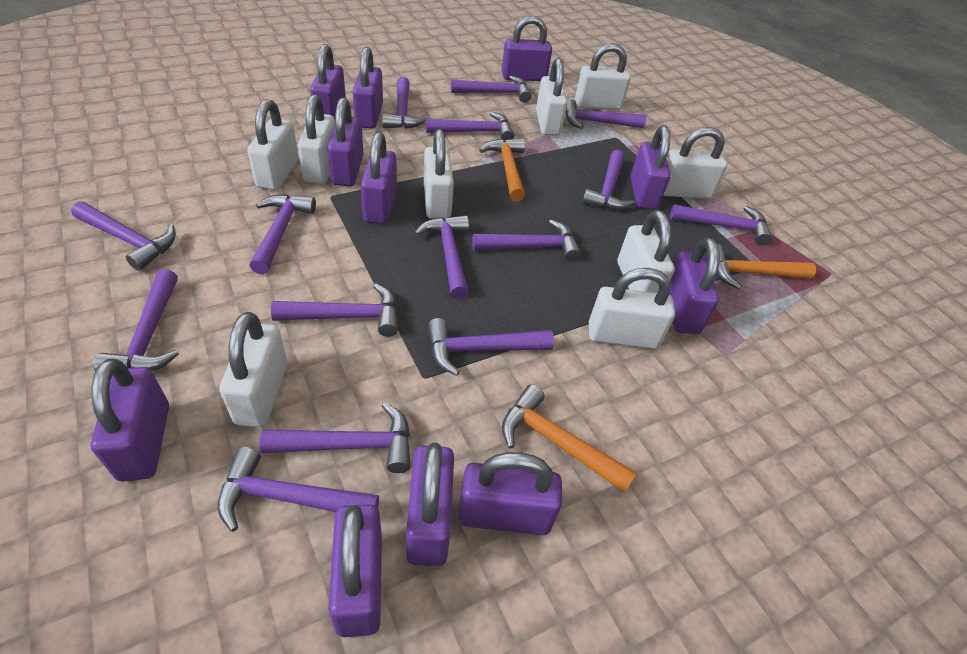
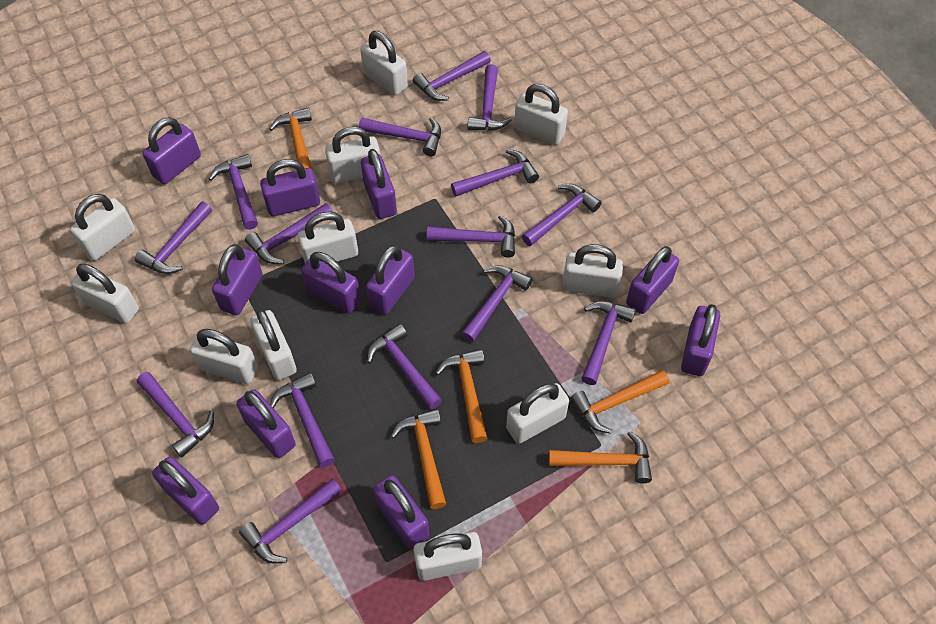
orange hammer: 3 -> 5
white padlock: 9 -> 11

